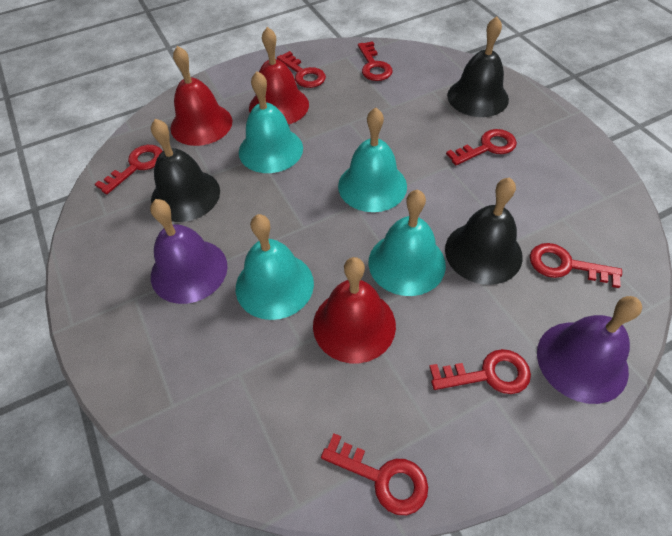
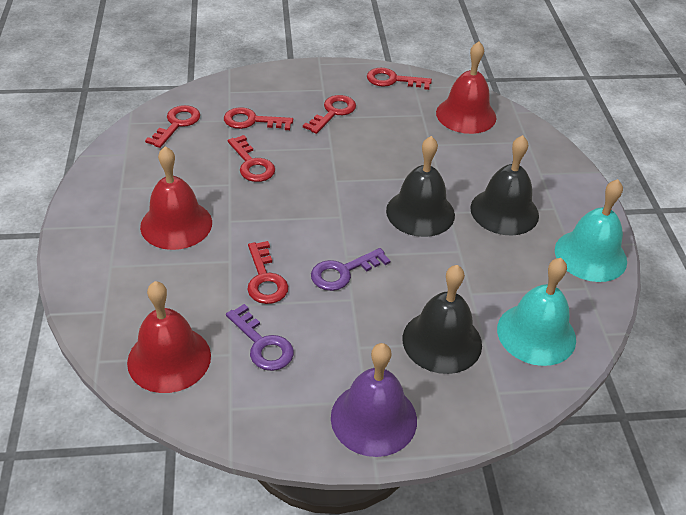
purple bell: 2 -> 1
purple key: 0 -> 2
red key: 7 -> 6
turquoise bell: 4 -> 2

